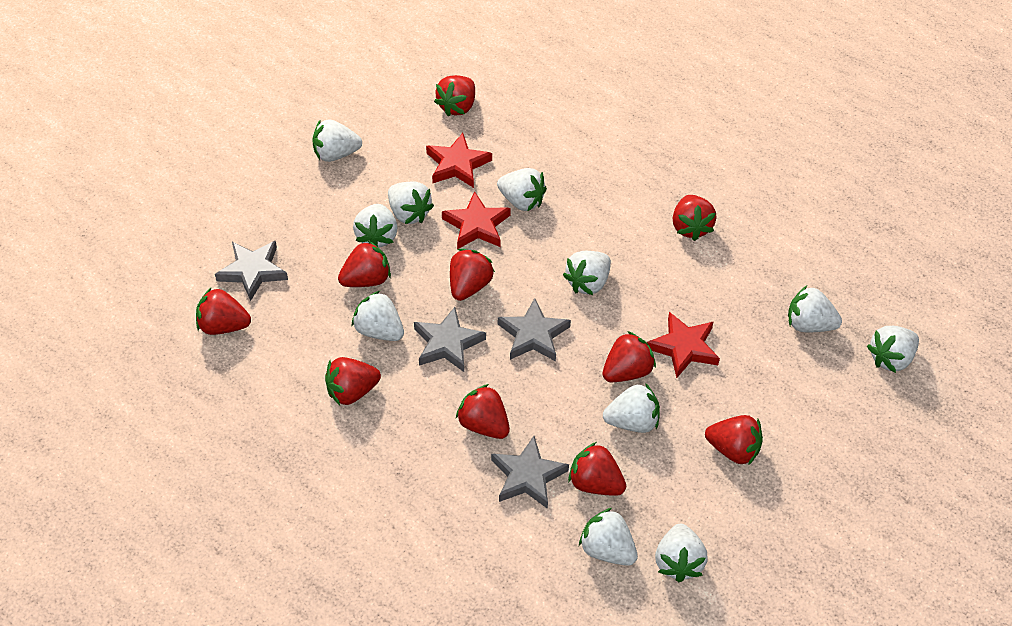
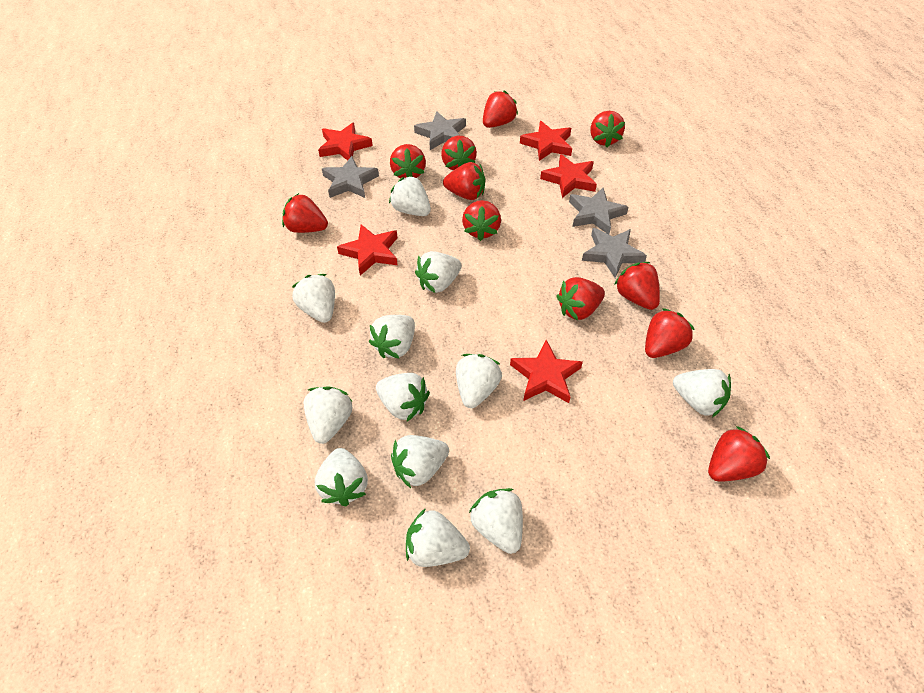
red star: 3 -> 5
red strawberry: 10 -> 11
white strawberry: 11 -> 12

